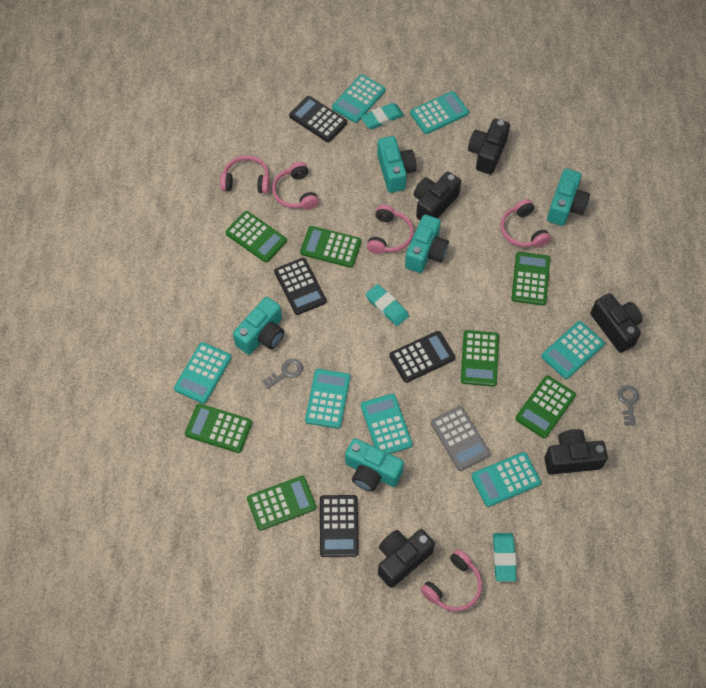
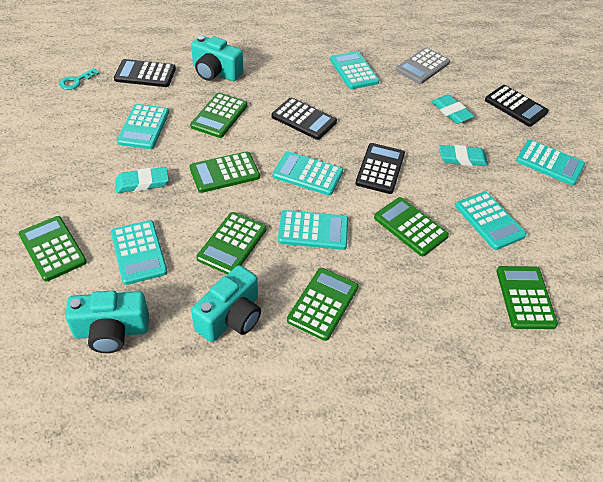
black camera: 5 -> 0
grey key: 2 -> 0
pink headphones: 5 -> 0
turquoise camera: 5 -> 3
turquoise key: 0 -> 1

